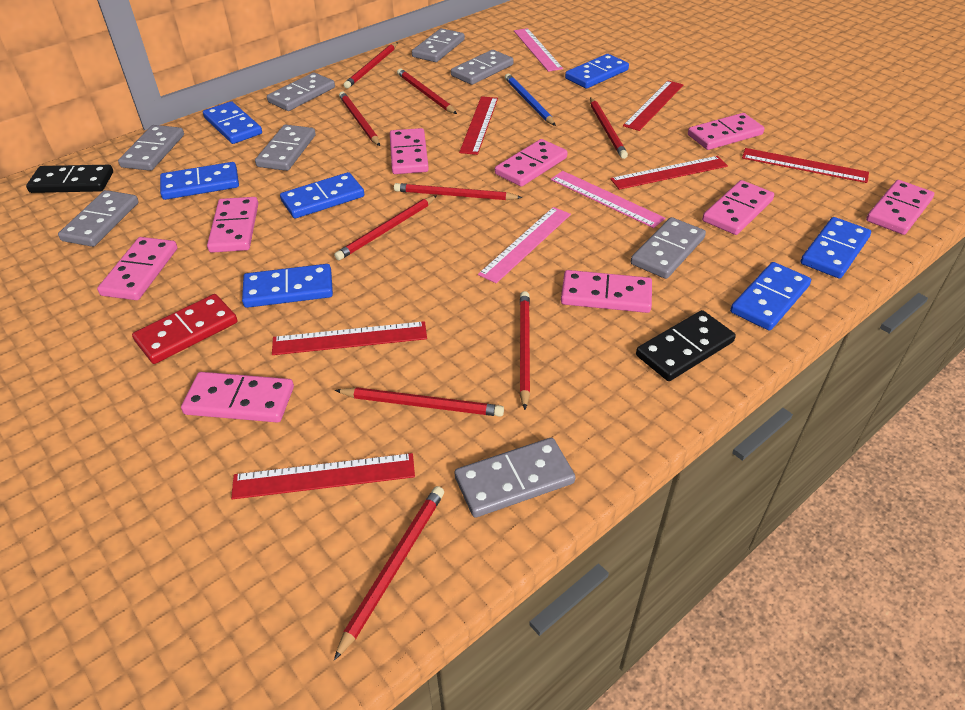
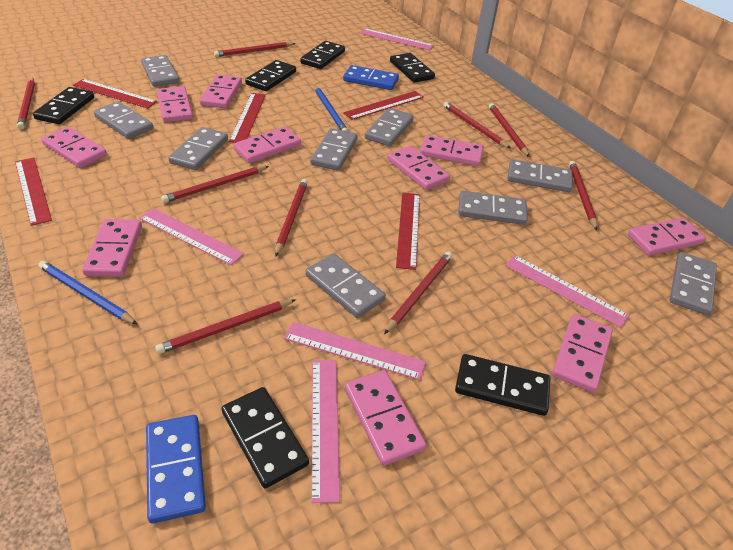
black domino: 2 -> 6
blue domino: 7 -> 2
blue pencil: 1 -> 2
grey domino: 8 -> 9
pink domino: 9 -> 10
pink ruler: 3 -> 5
red domino: 1 -> 0
red ruler: 6 -> 5

